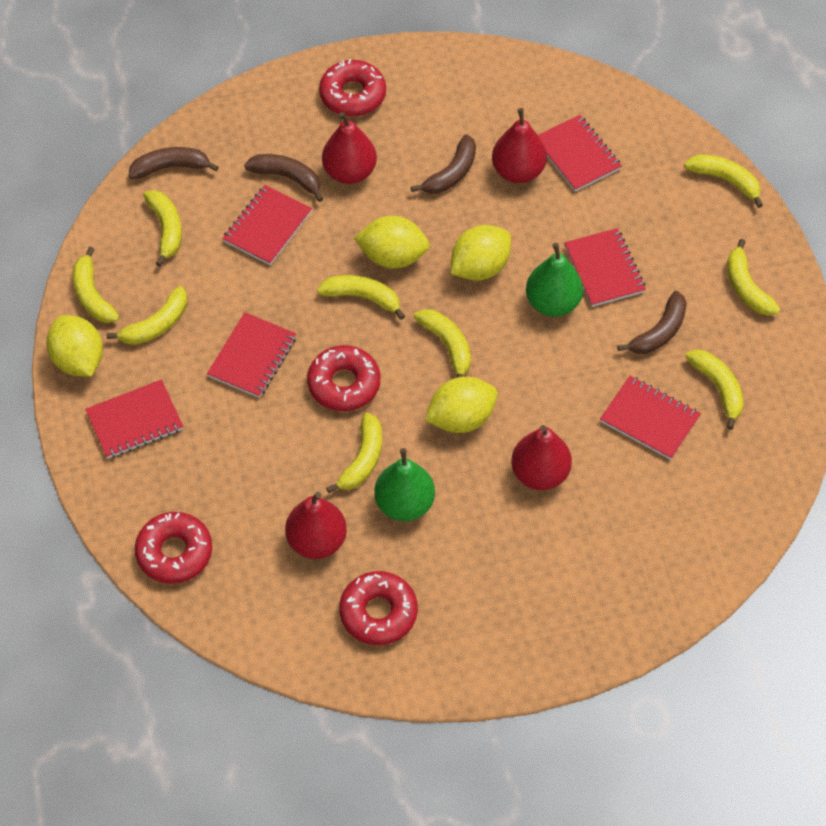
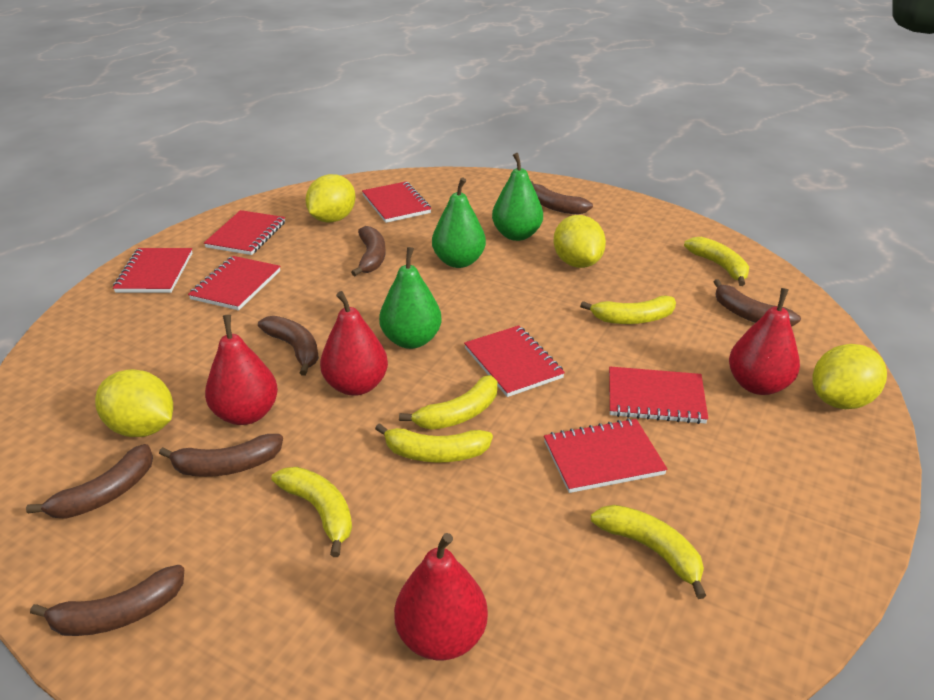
brown banana: 4 -> 7
green pear: 2 -> 3
red donut: 4 -> 0
red notebook: 6 -> 7
yellow banana: 9 -> 6

